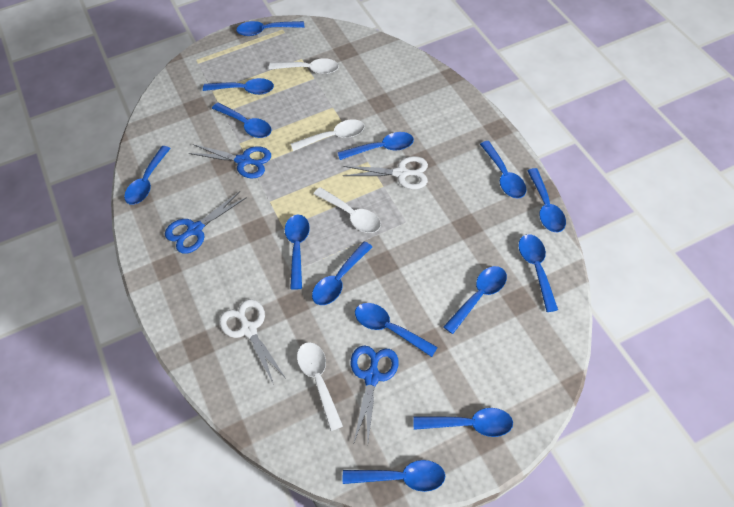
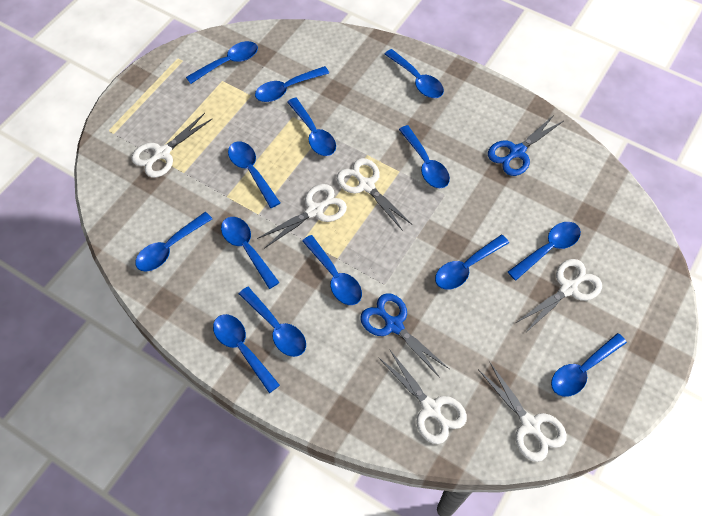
blue scissors: 3 -> 2
white scissors: 2 -> 6
white spoon: 4 -> 0

